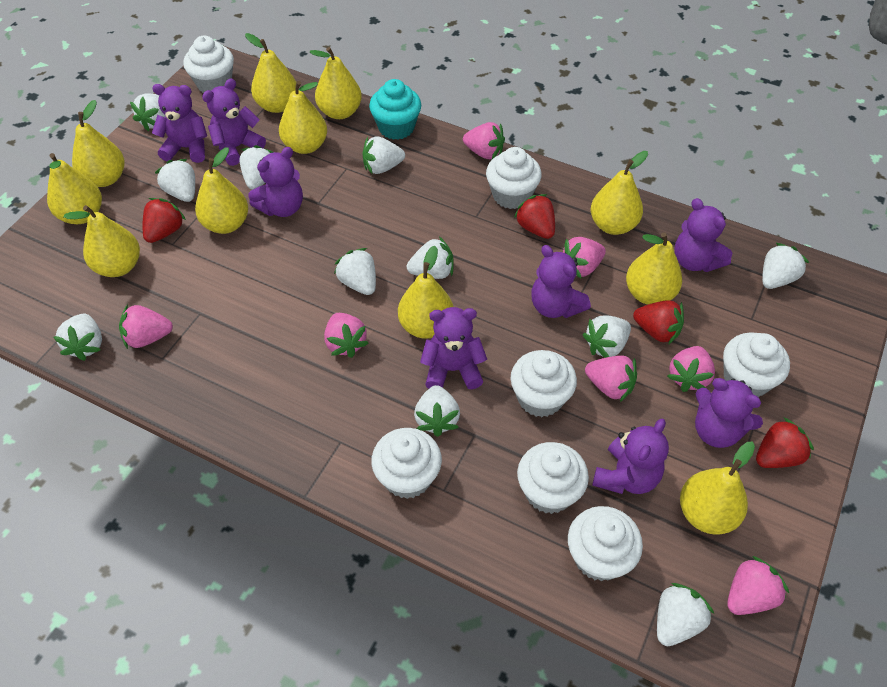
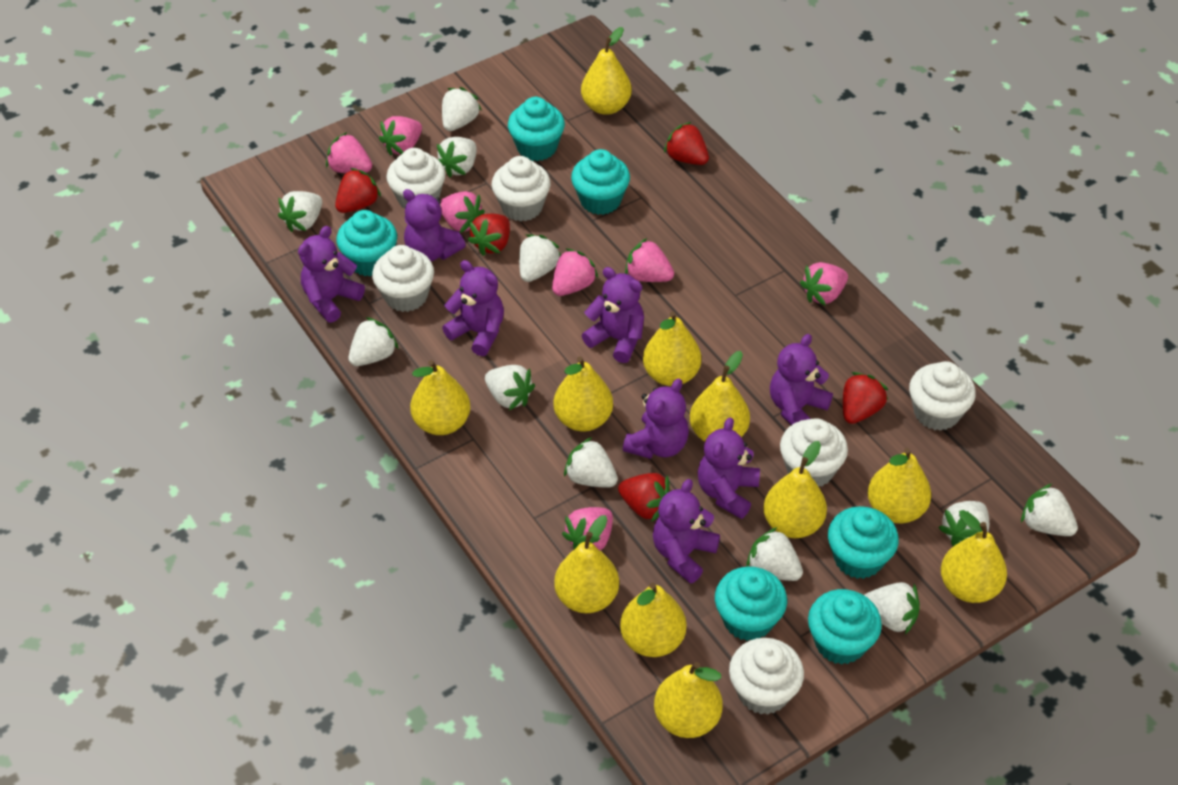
red strawberry: 4 -> 5
turquoise cupcake: 1 -> 6
white cupcake: 7 -> 6

